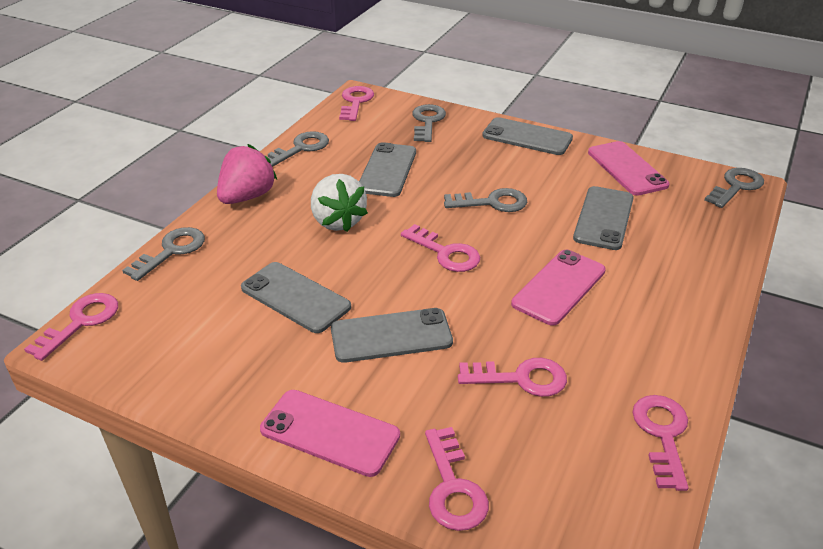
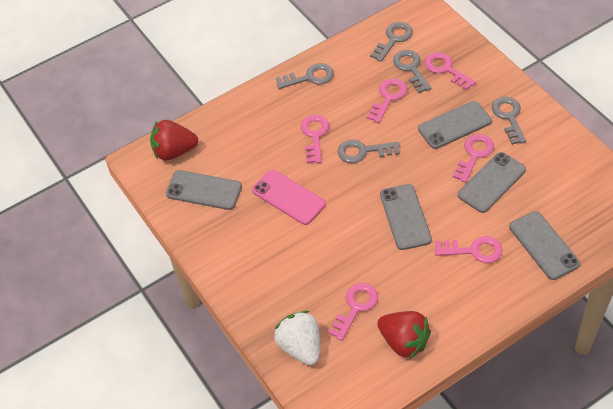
pink phone: 3 -> 1
pink strawberry: 1 -> 0
red strawberry: 0 -> 2

